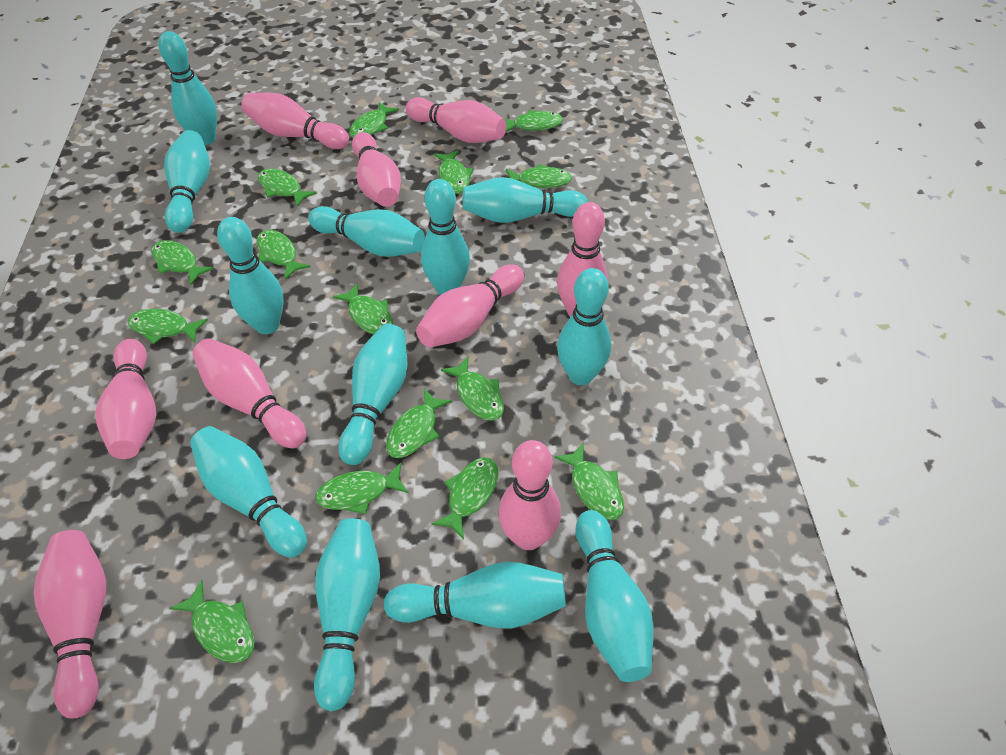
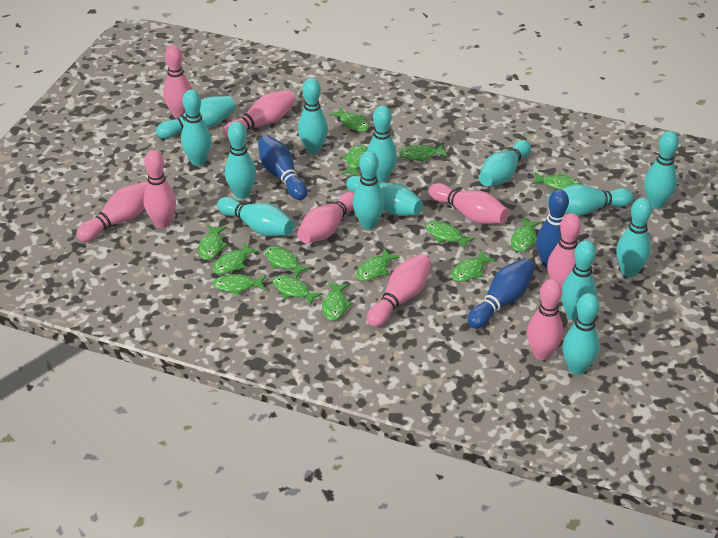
blue bowling pin: 0 -> 3
green fish: 15 -> 14
turquoise bowling pin: 12 -> 14

